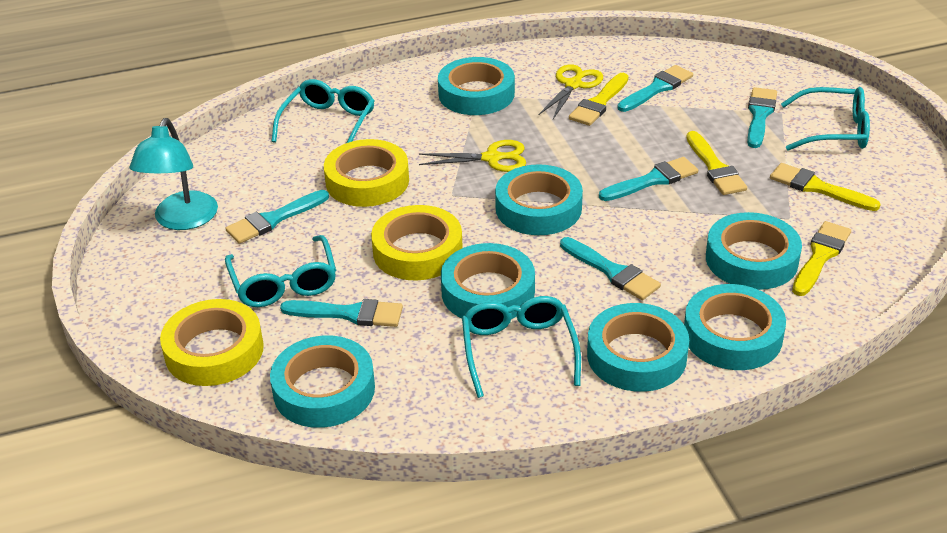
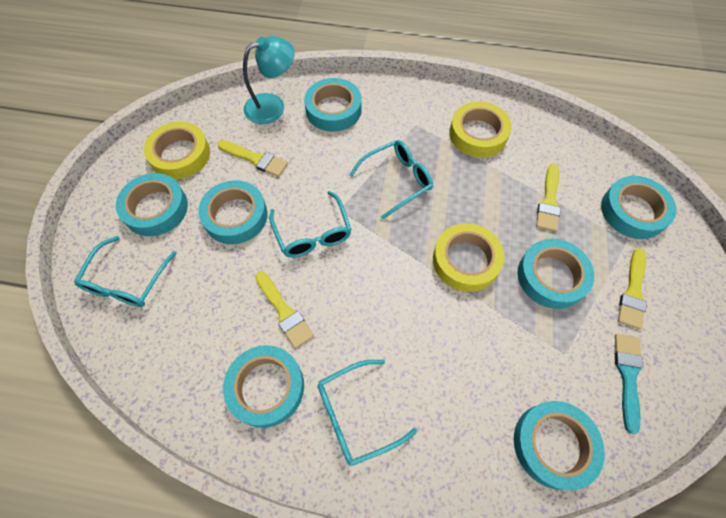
turquoise brush: 6 -> 1
yellow scissors: 2 -> 0

